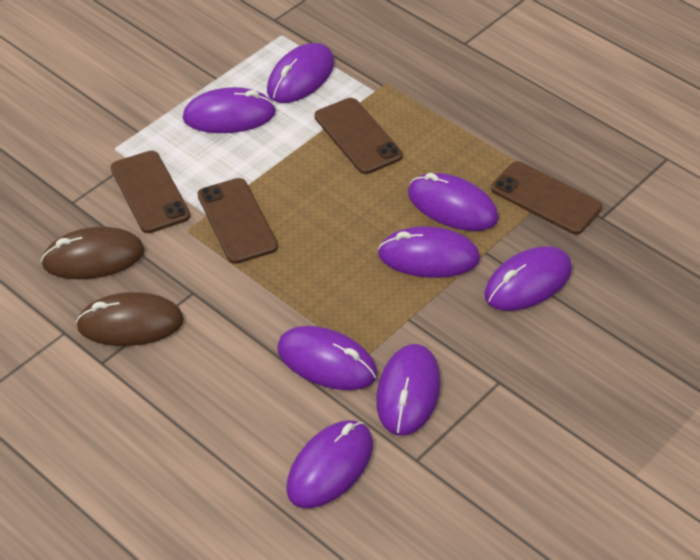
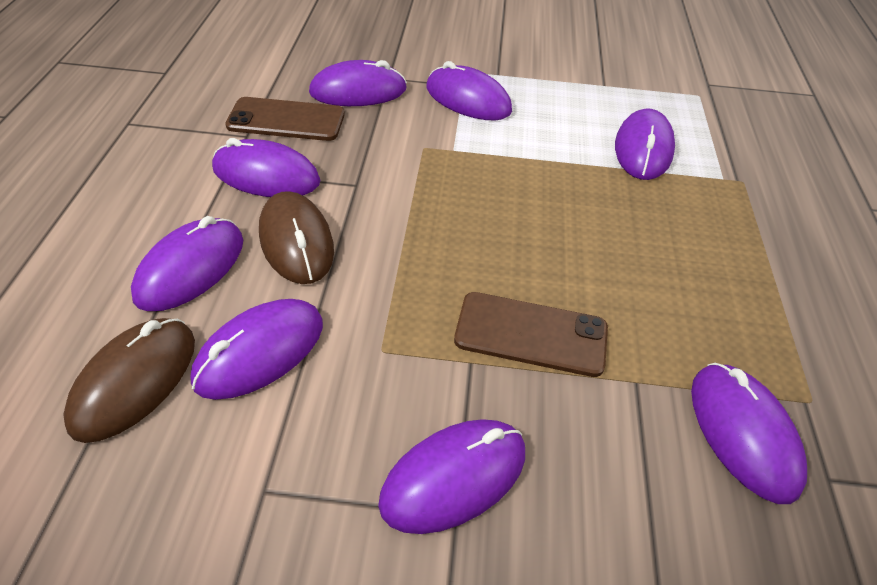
brown phone: 4 -> 2

